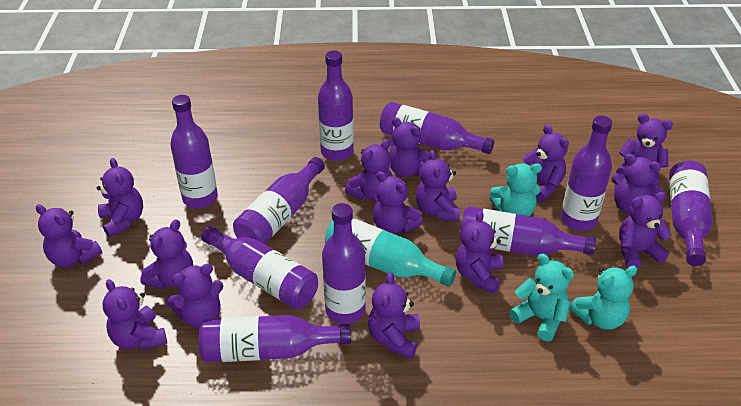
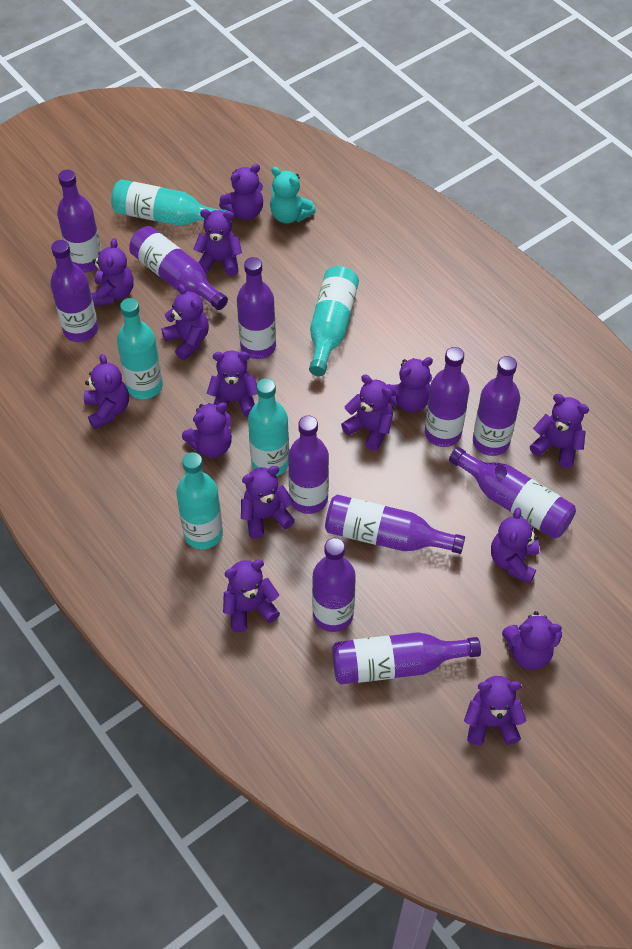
purple bottle: 10 -> 11
turquoise bottle: 1 -> 5
turquoise teddy bear: 3 -> 1

